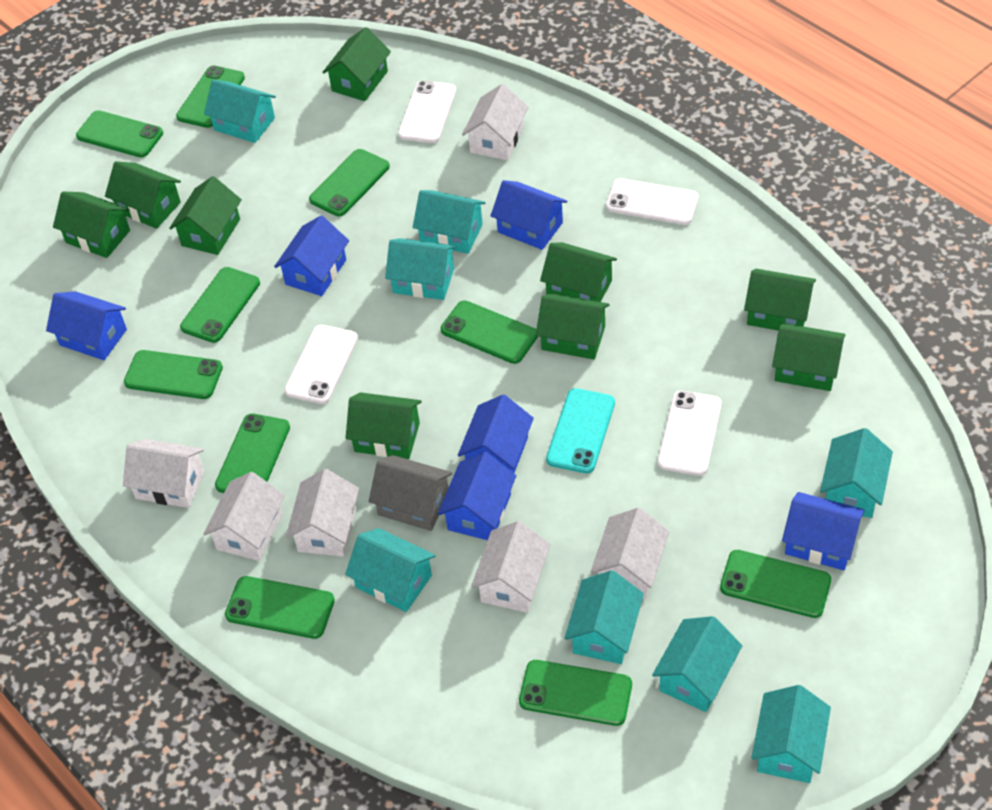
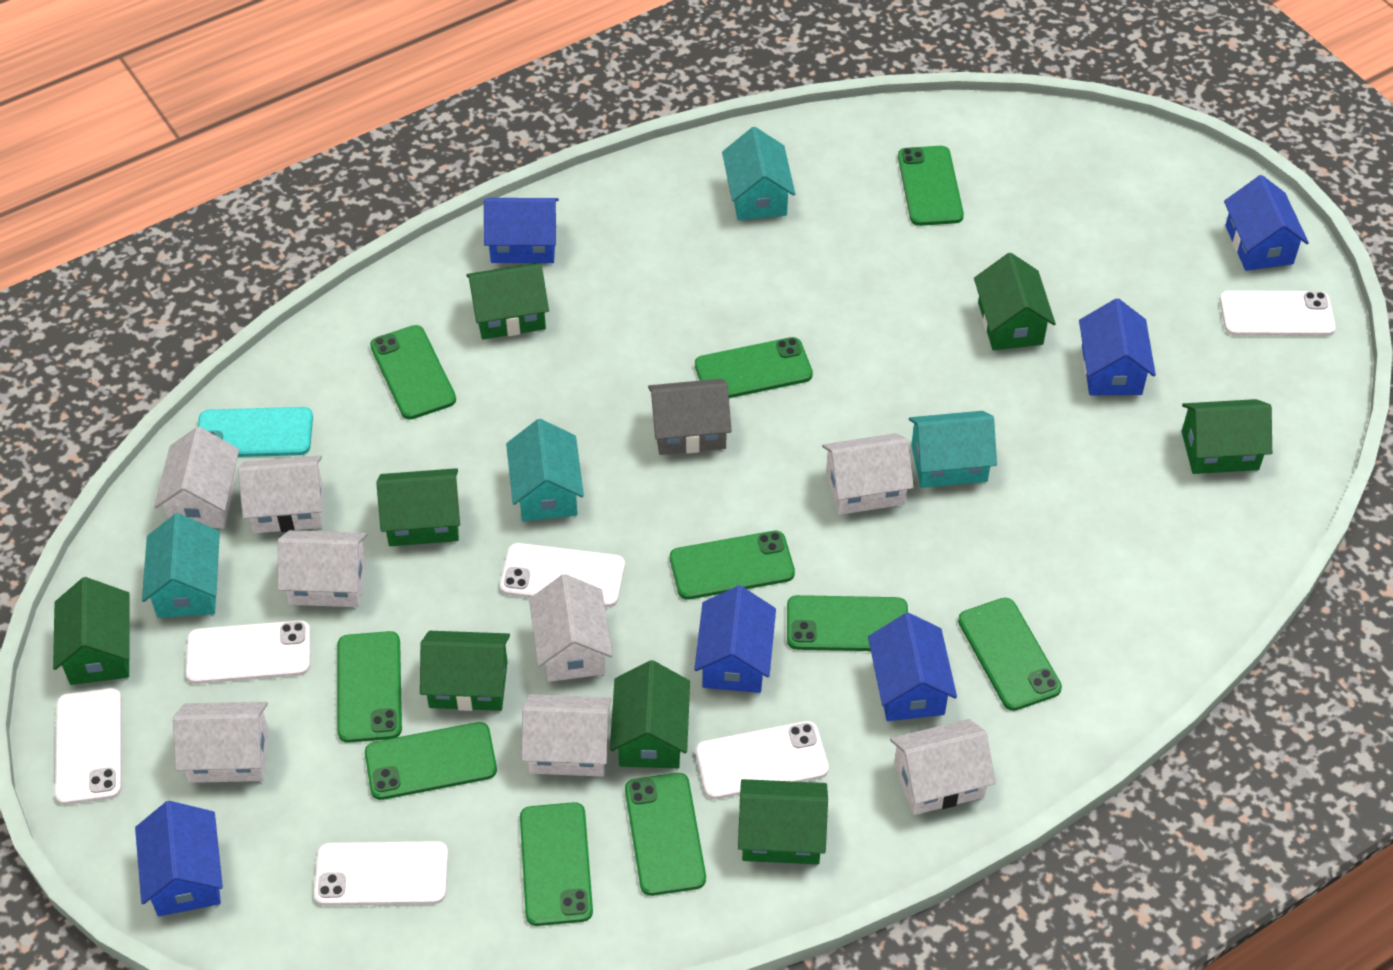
green house: 9 -> 8
turquoise house: 8 -> 4
white house: 6 -> 8
white phone: 4 -> 6

